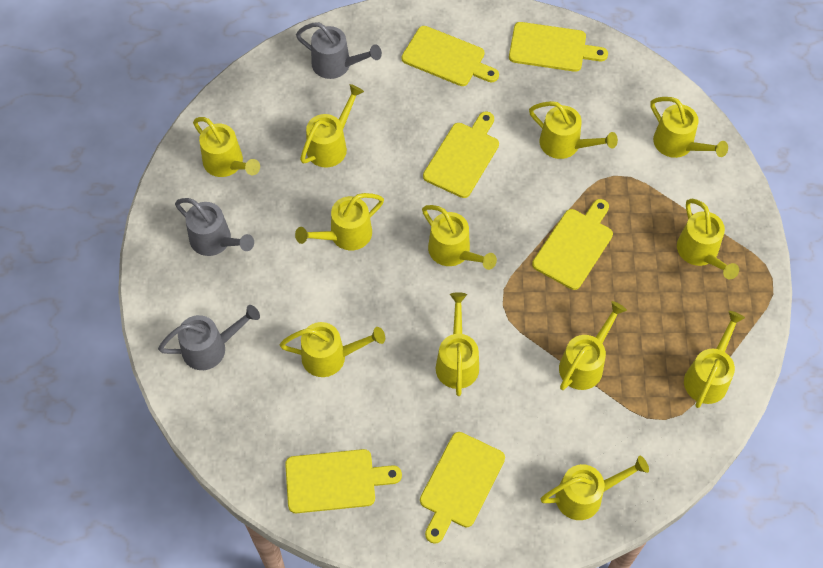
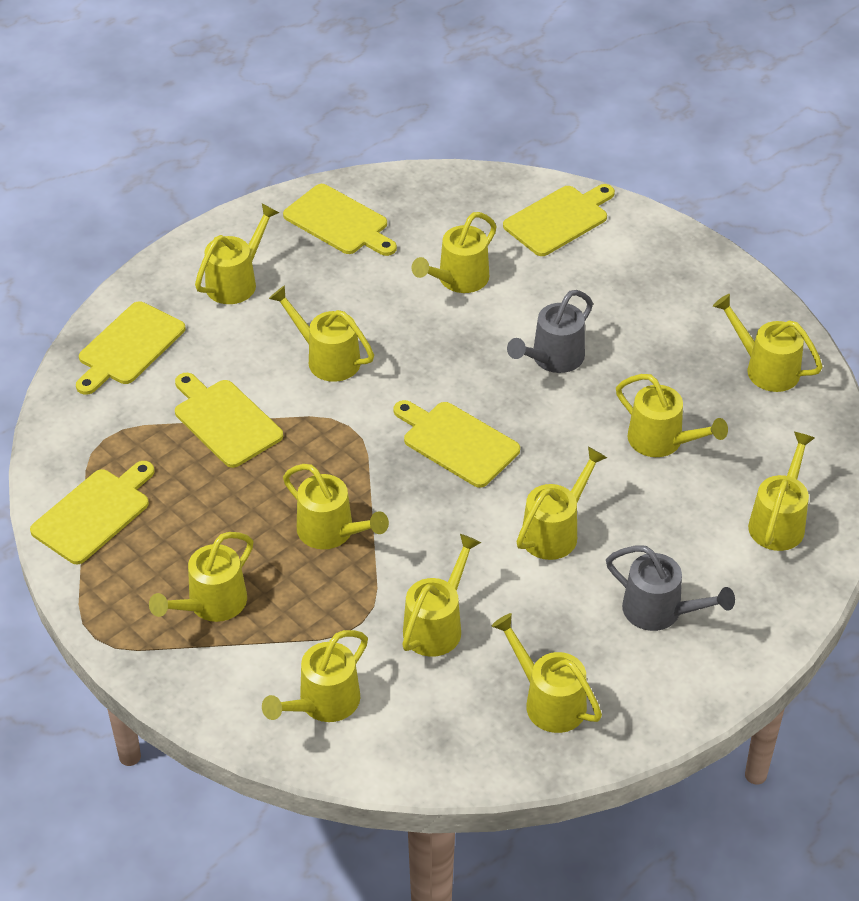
grey watering can: 3 -> 2

